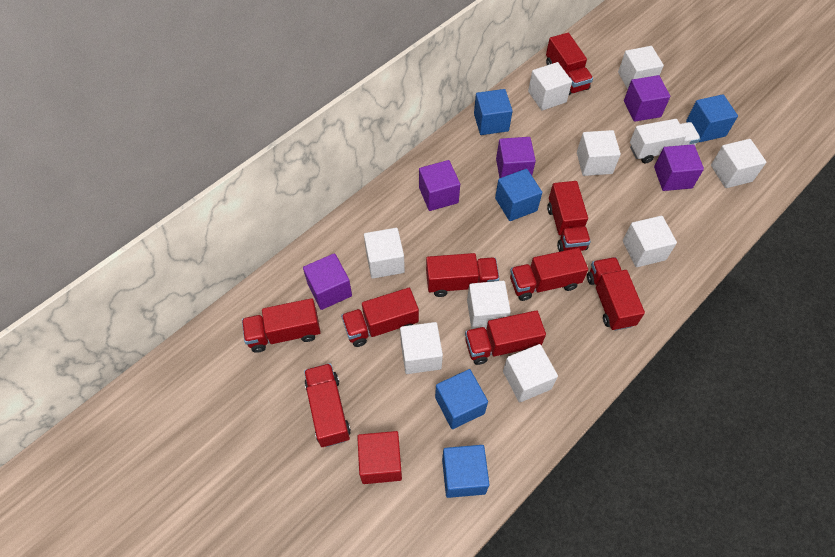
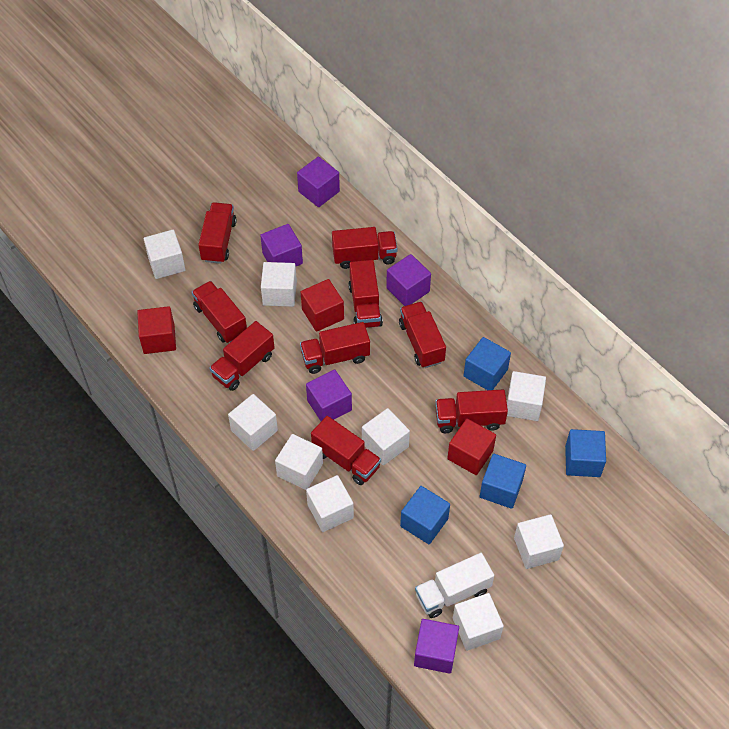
blue cube: 5 -> 4
red cube: 1 -> 3

